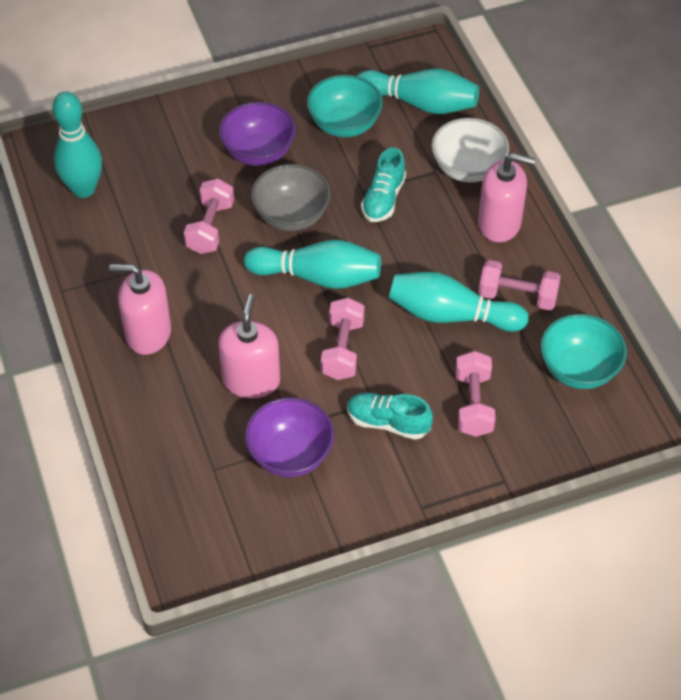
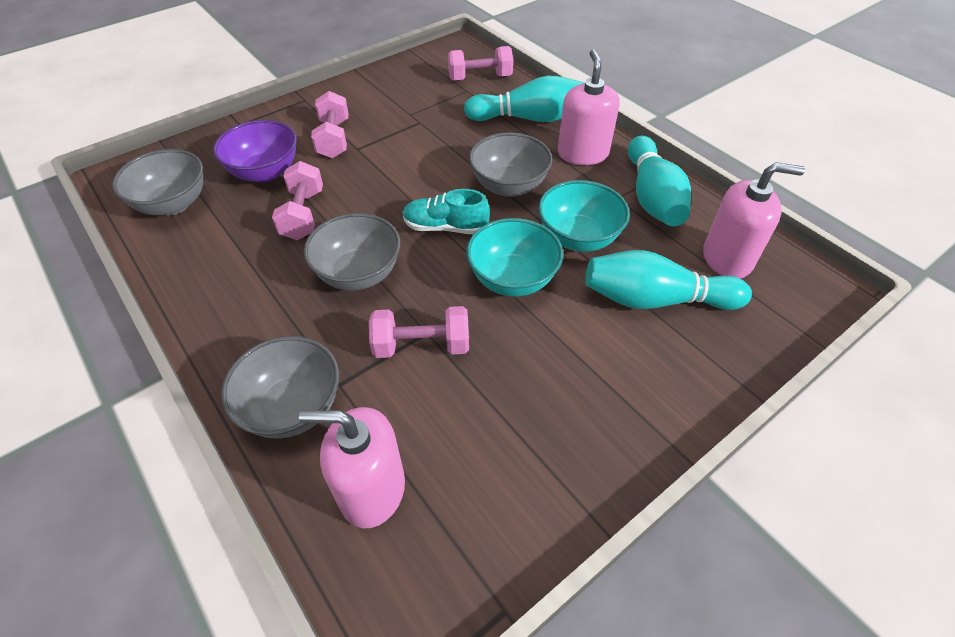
grey bowl: 1 -> 4
purple bowl: 2 -> 1
turquoise bowling pin: 4 -> 3
turquoise shoe: 2 -> 1
white bowl: 1 -> 0

